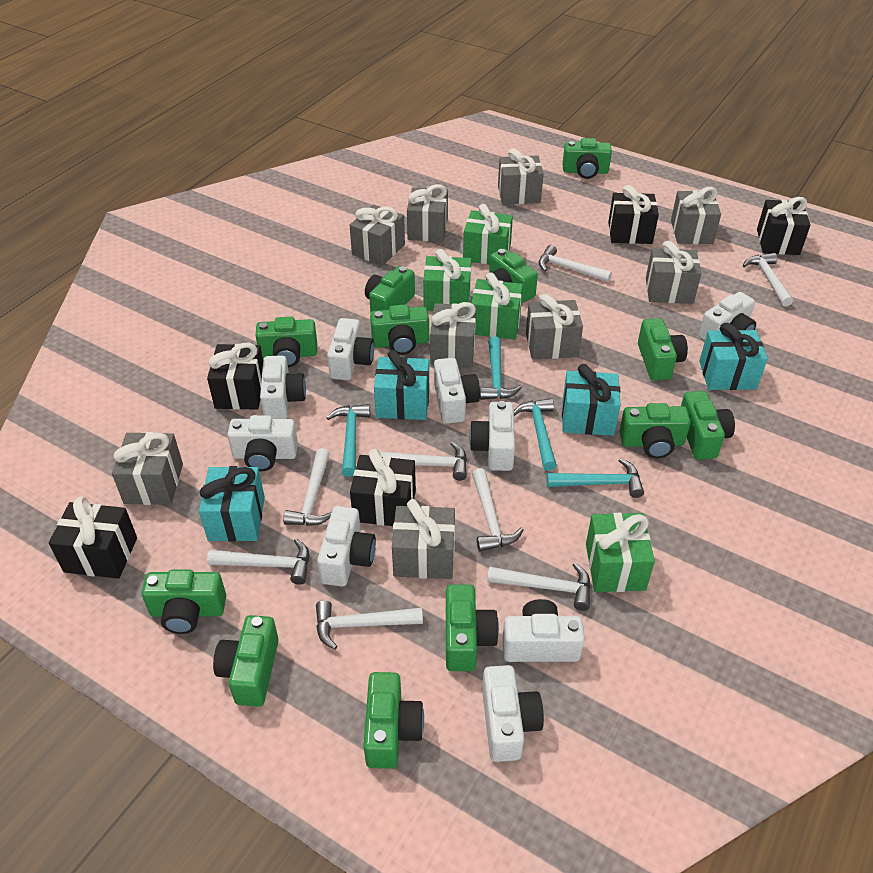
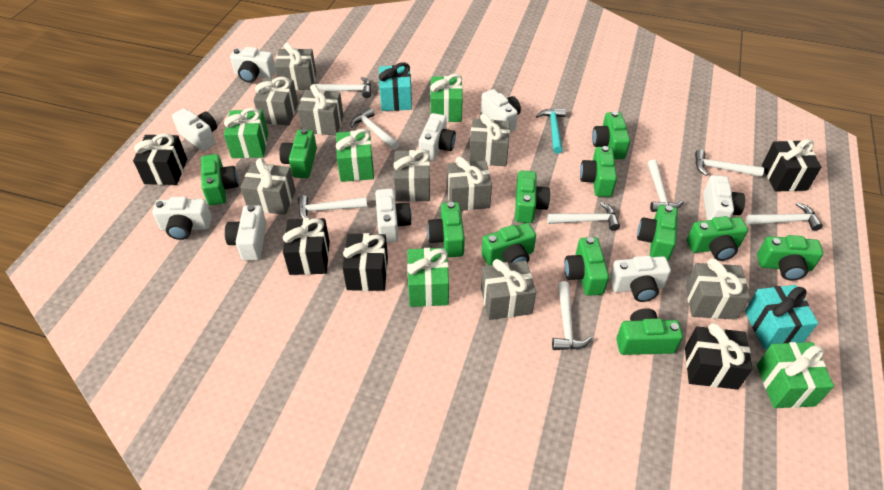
green gift: 4 -> 5
turquoise gift: 4 -> 2
turquoise hammer: 4 -> 1

